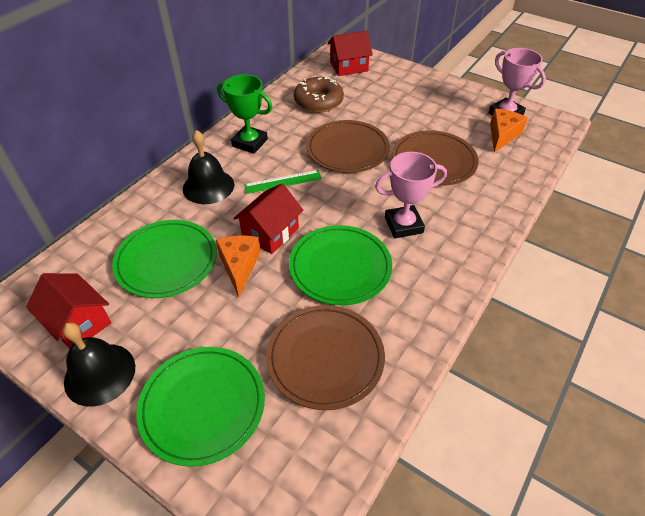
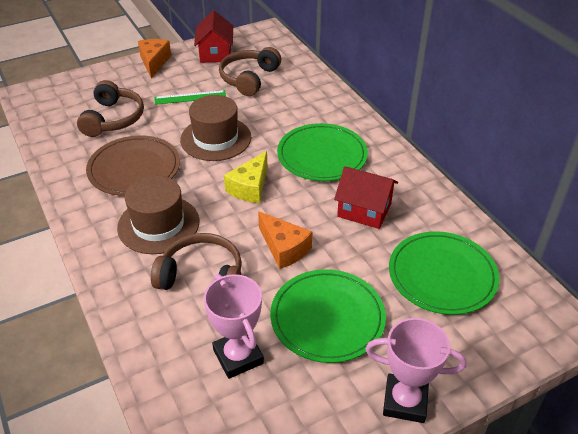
black bell: 2 -> 0
brown donut: 1 -> 0
brown hat: 0 -> 2
brown headphones: 0 -> 3
brown plate: 3 -> 1
green trophy: 1 -> 0
red house: 3 -> 2
yellow cheese: 0 -> 1

